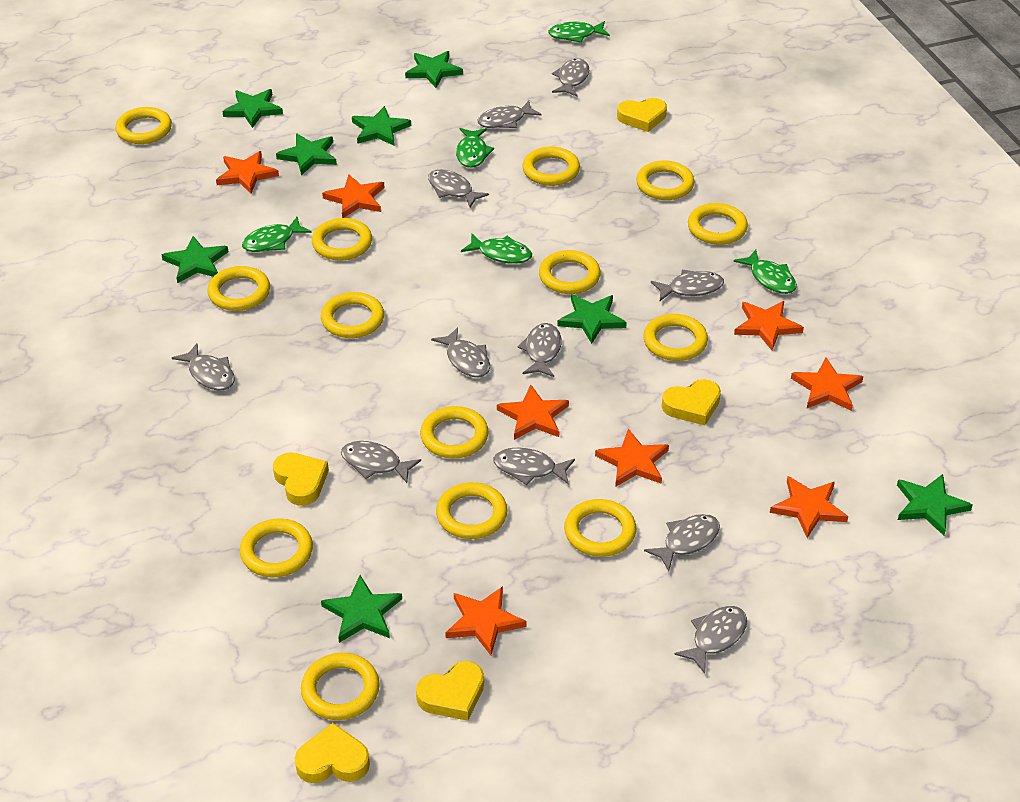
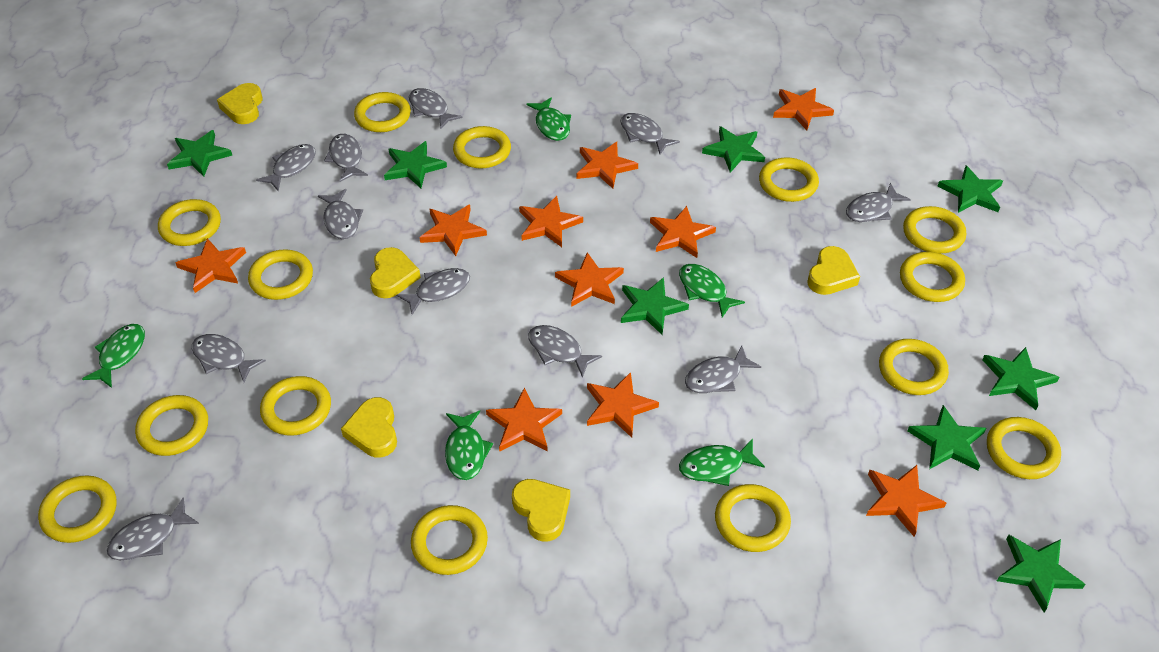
orange star: 8 -> 10

